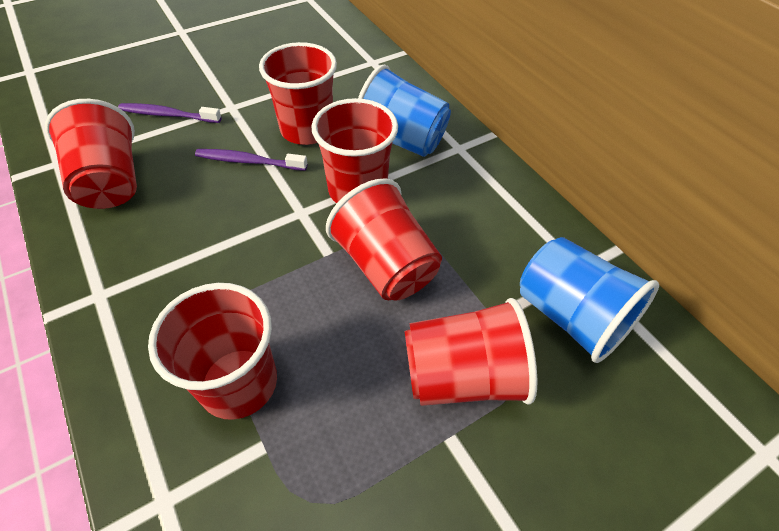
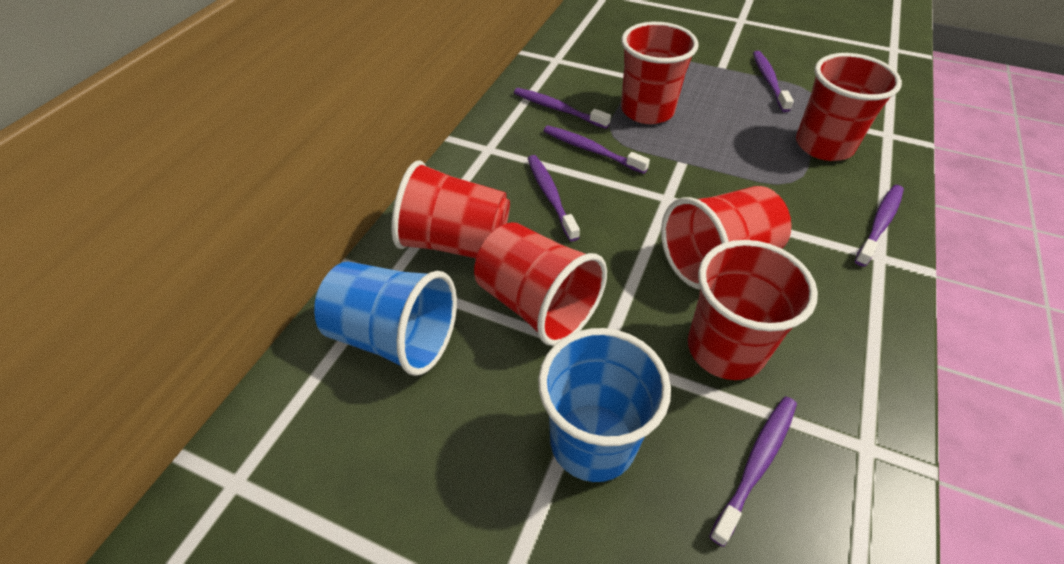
purple toothbrush: 2 -> 6

